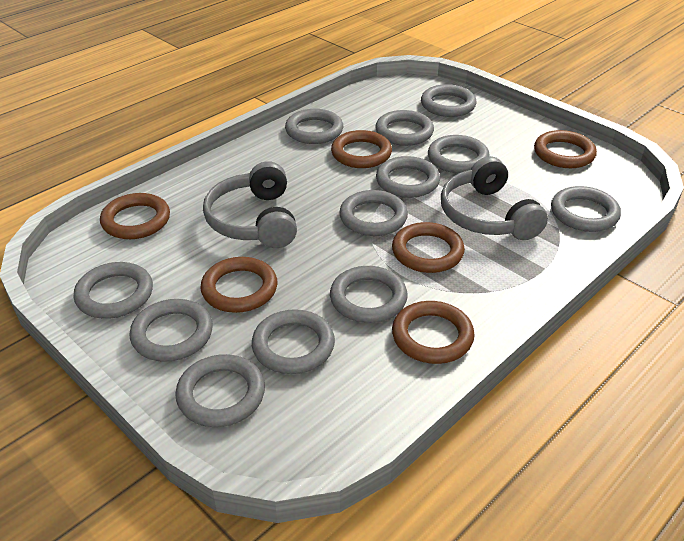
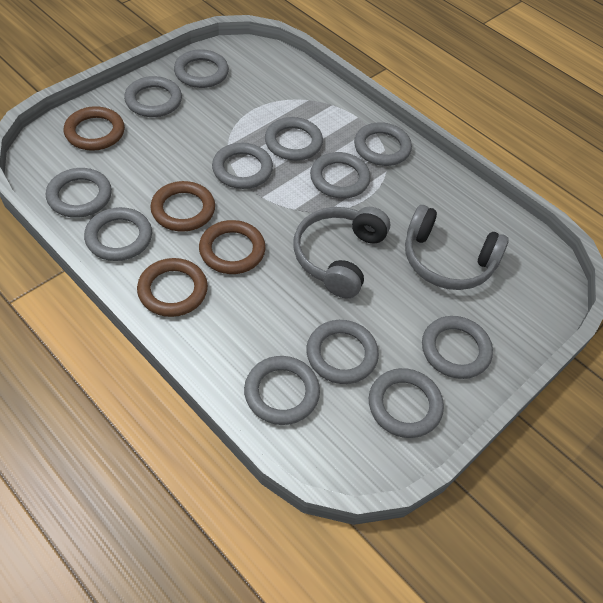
brown ring: 6 -> 4

